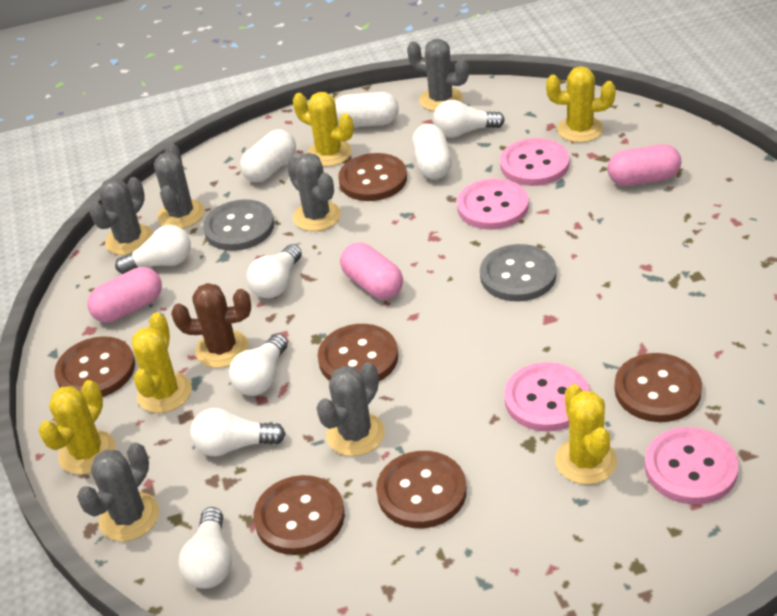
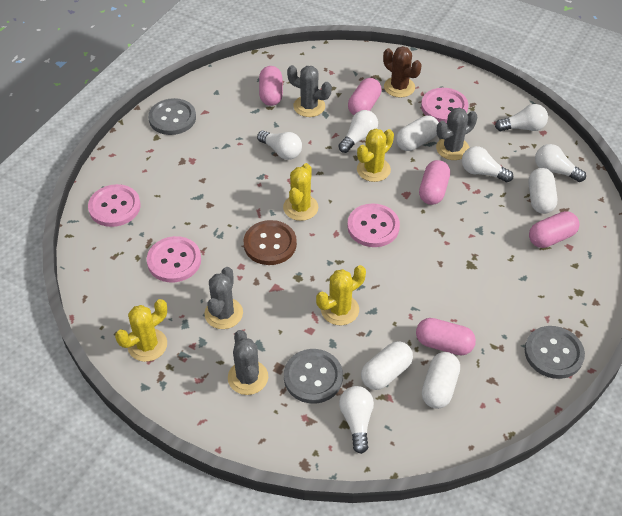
brown button: 6 -> 1
grey button: 2 -> 3
grey cactus: 6 -> 4
pink capsule: 3 -> 5
white capsule: 3 -> 4
yellow cactus: 5 -> 4

